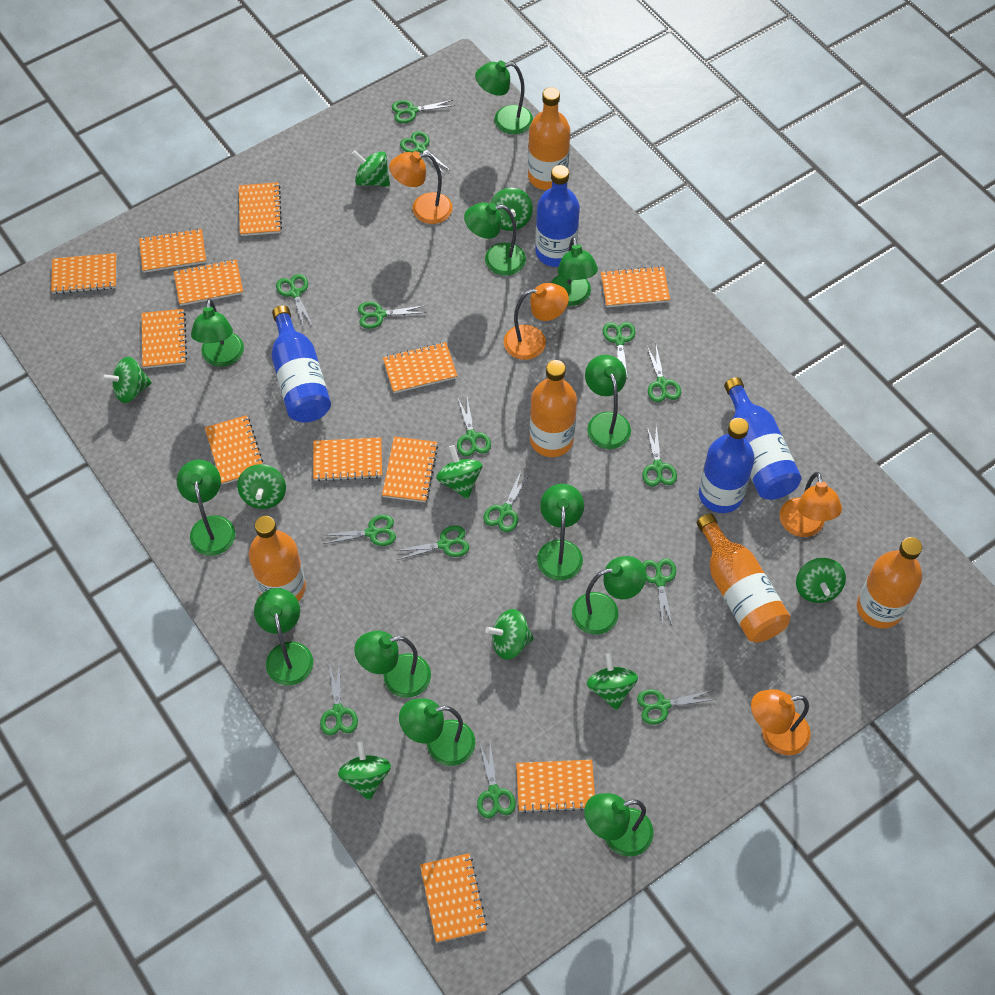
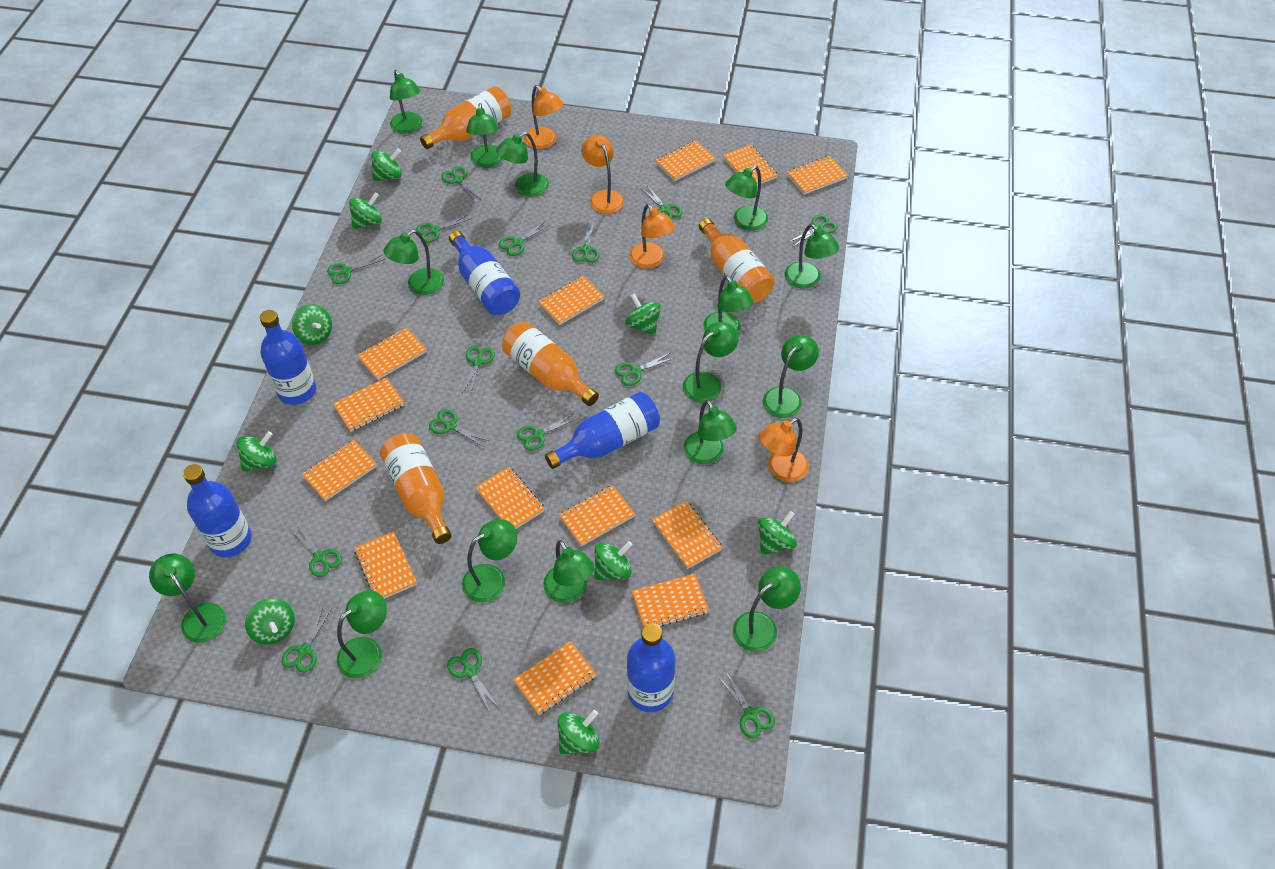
blue bottle: 4 -> 5
green lamp: 12 -> 15
orange bottle: 5 -> 4
orange notebook: 12 -> 13

